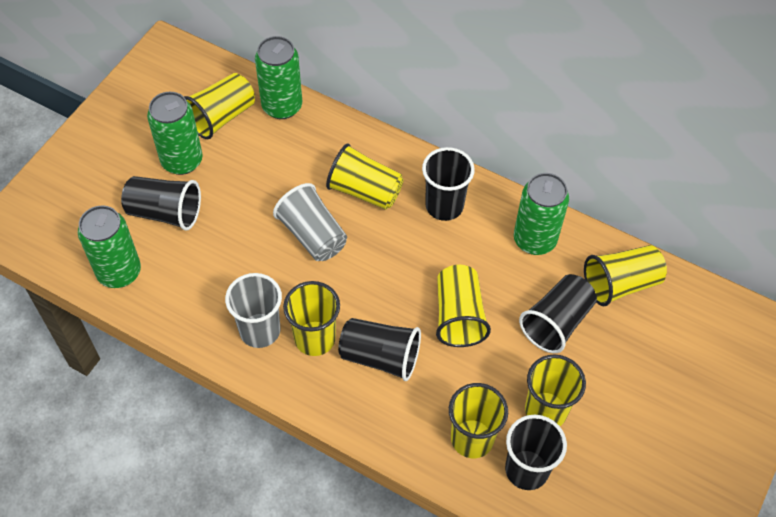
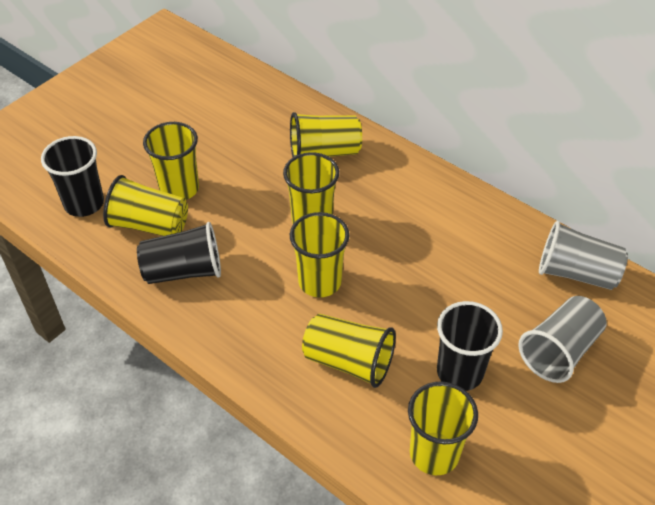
black cup: 5 -> 3
green can: 4 -> 0

